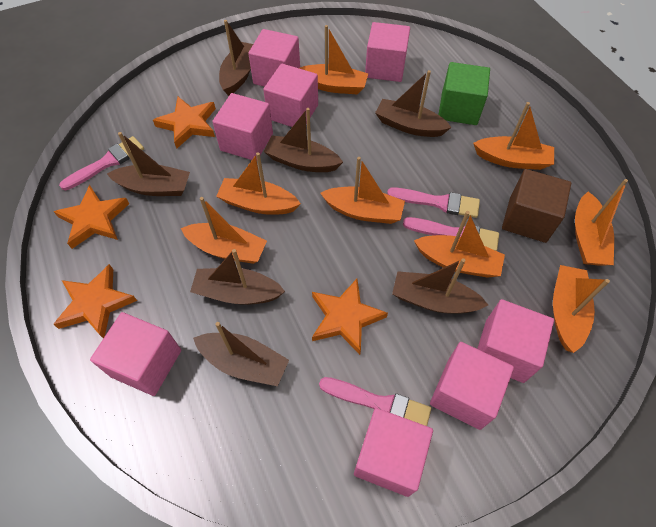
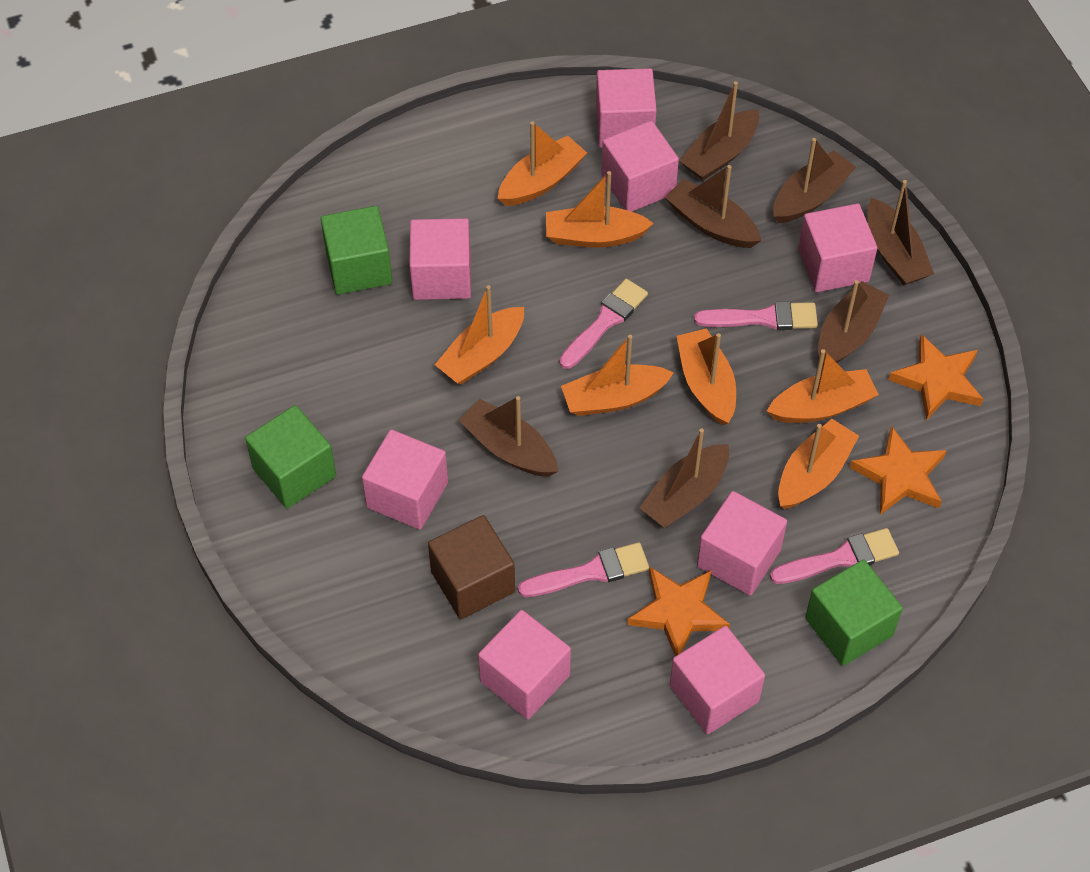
green cube: 1 -> 3
orange boat: 8 -> 7
orange star: 4 -> 3

